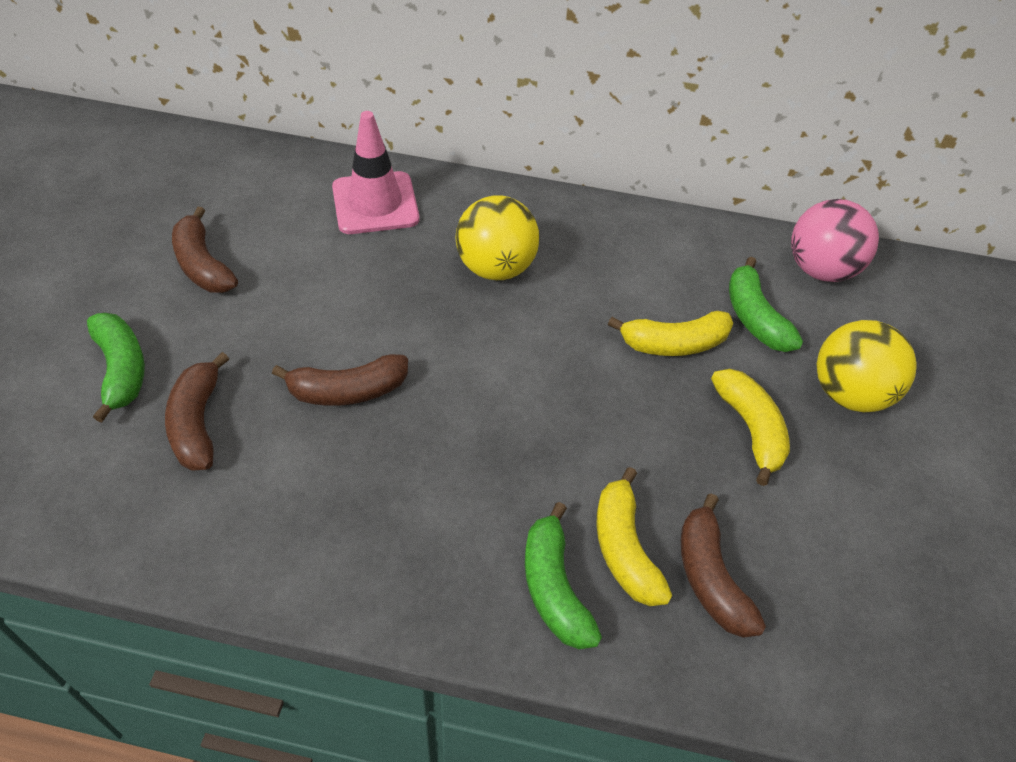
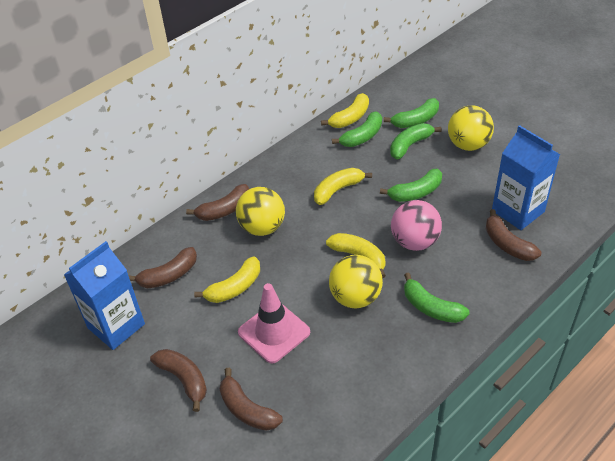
blue carton: 0 -> 2
brown banana: 4 -> 5
green banana: 3 -> 5
yellow ball: 2 -> 3
yellow banana: 3 -> 4

